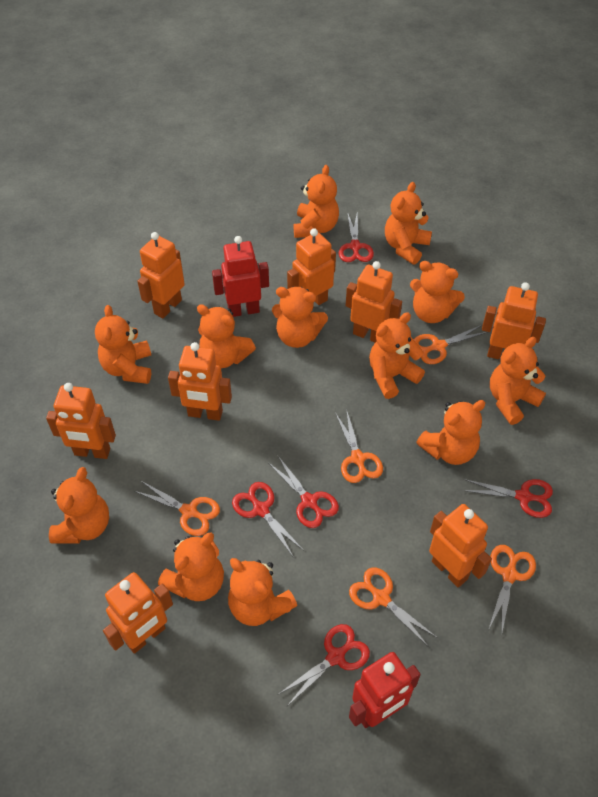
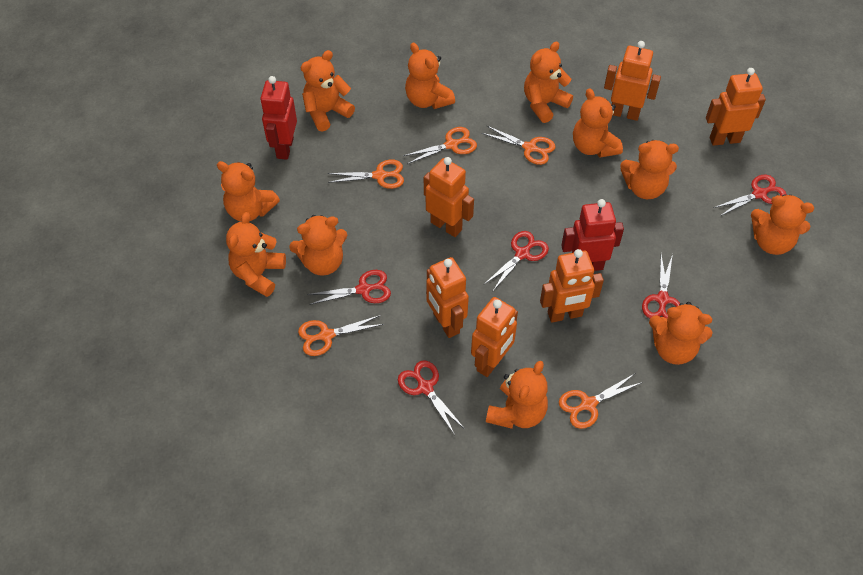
orange robot: 8 -> 6
orange teddy bear: 12 -> 11

